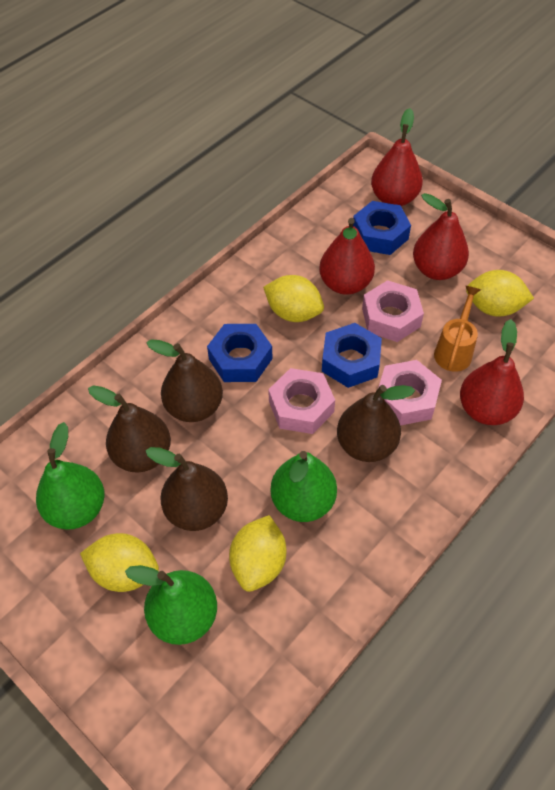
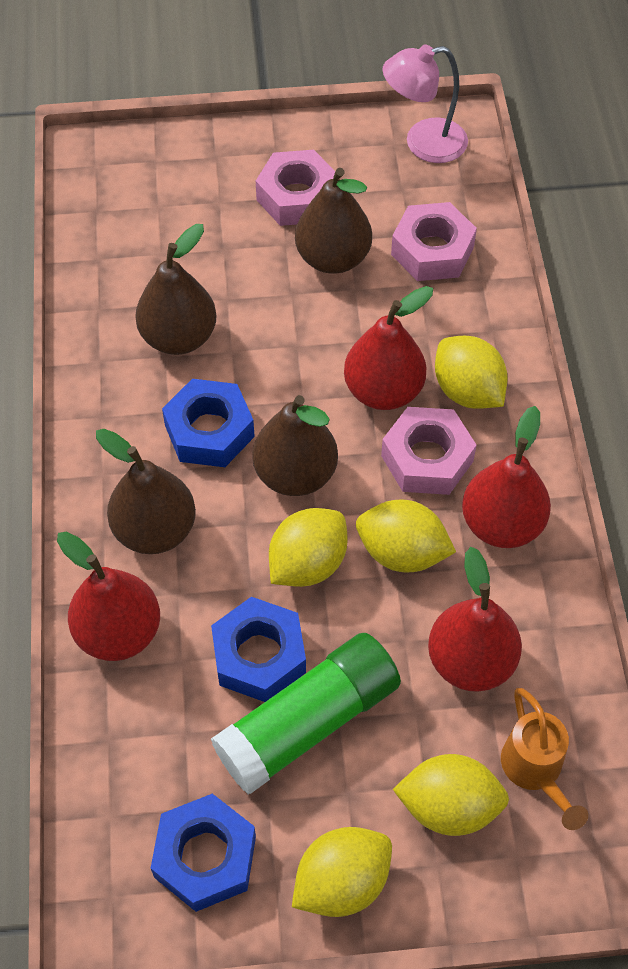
green glue stick: 0 -> 1
green pear: 3 -> 0
pink lamp: 0 -> 1
yellow lemon: 4 -> 5

